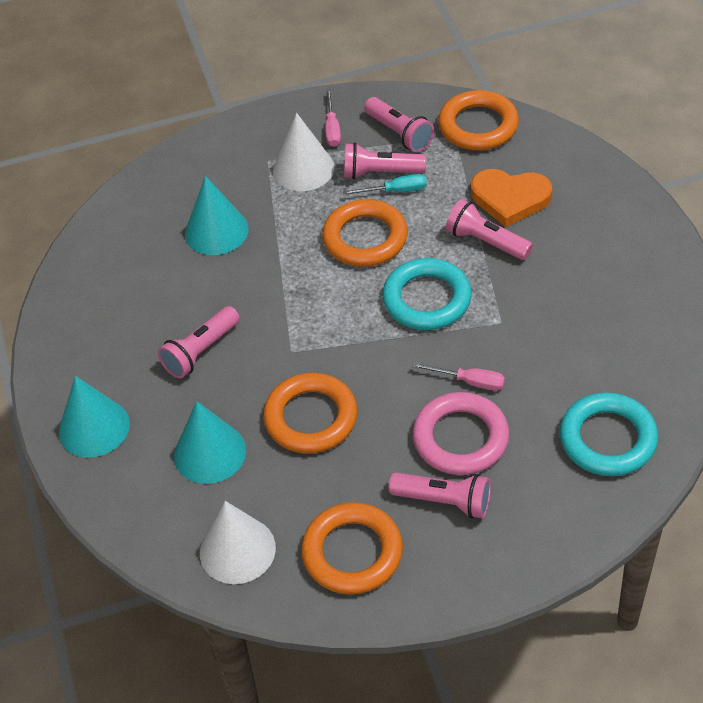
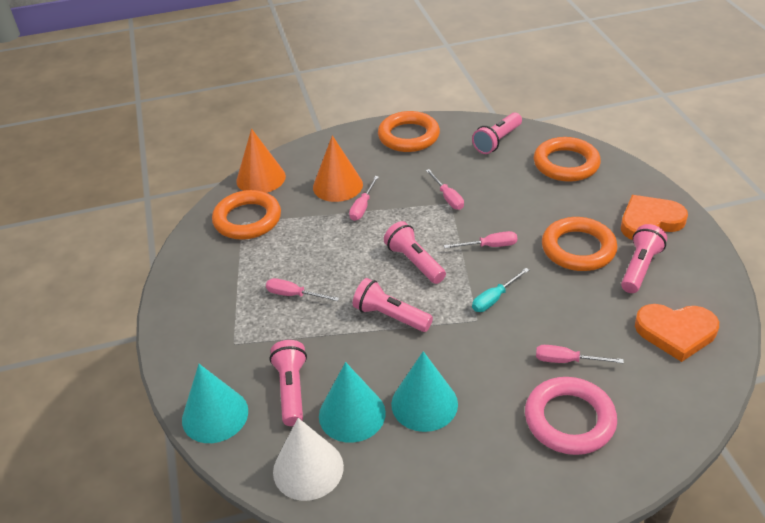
orange cone: 0 -> 2
orange heart: 1 -> 2
pink screwdriver: 2 -> 5
turquoise ring: 2 -> 0
white cone: 2 -> 1

